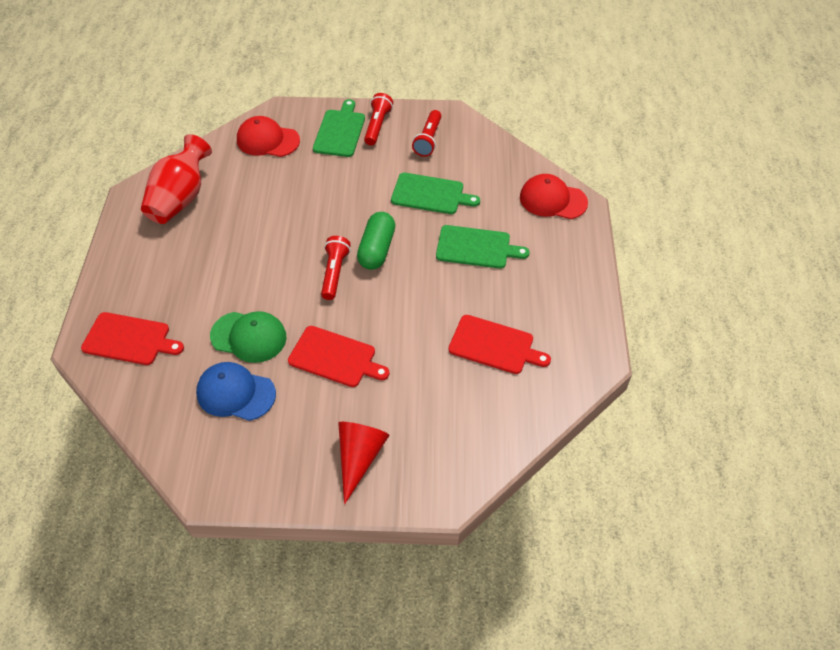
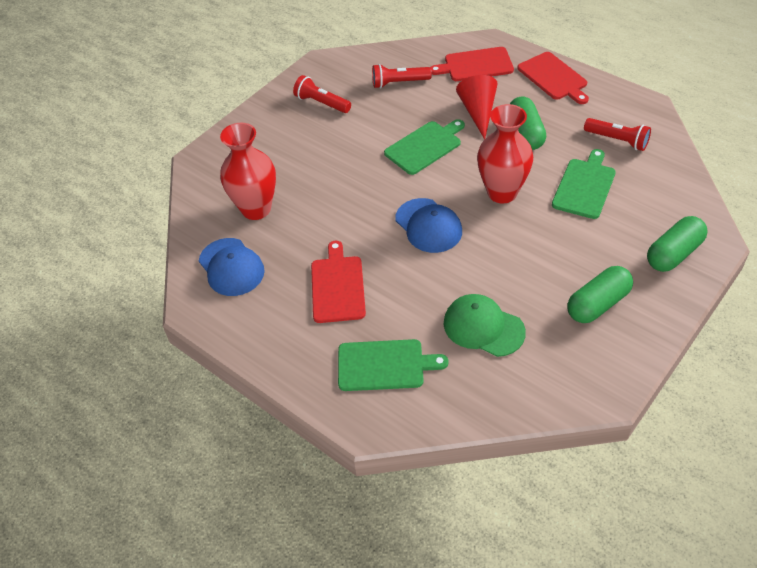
blue cap: 1 -> 2
green capsule: 1 -> 3
red cap: 2 -> 0
red vase: 1 -> 2

